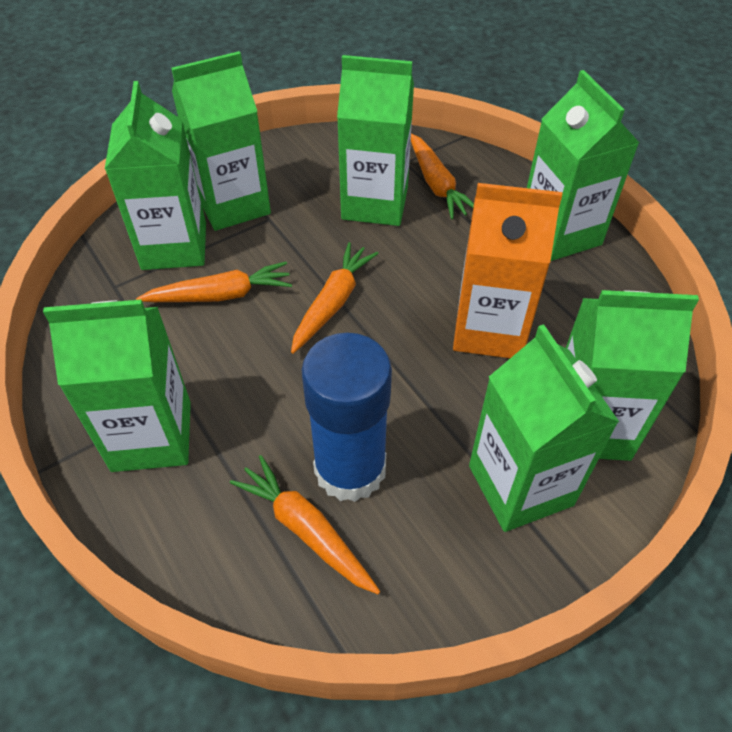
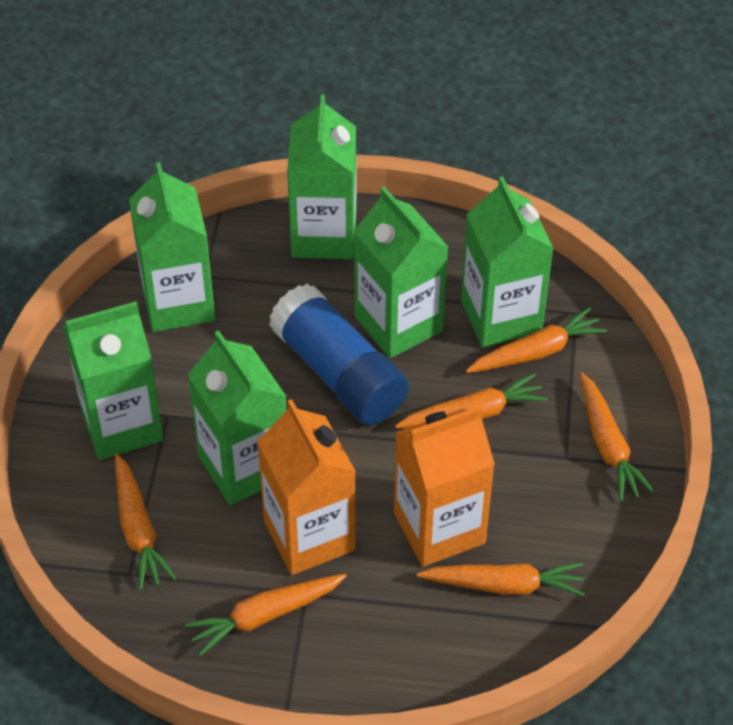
green carton: 7 -> 6
orange carrot: 4 -> 6
orange carton: 1 -> 2

